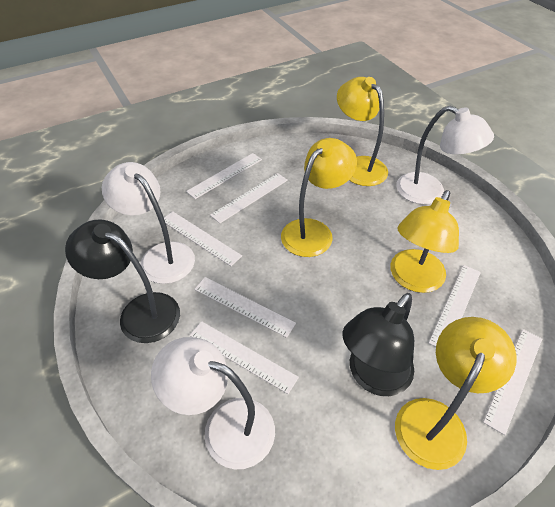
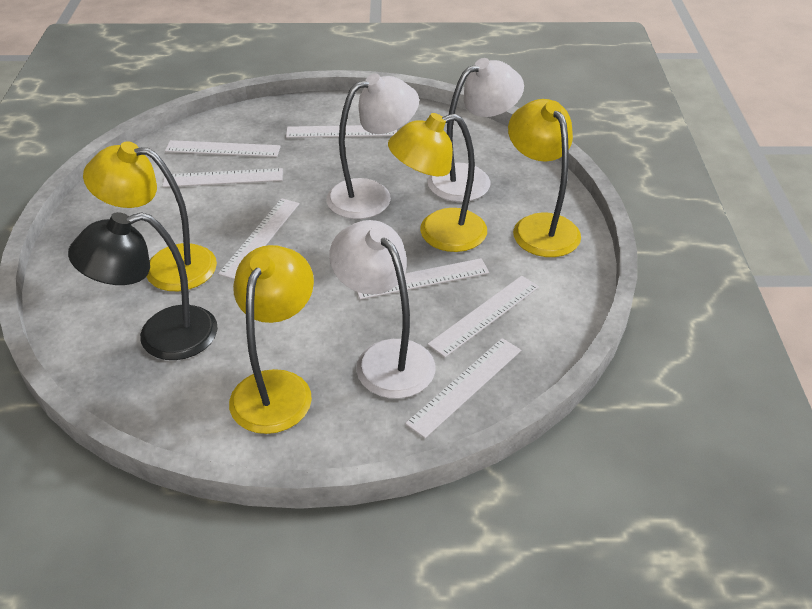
black lamp: 2 -> 1

